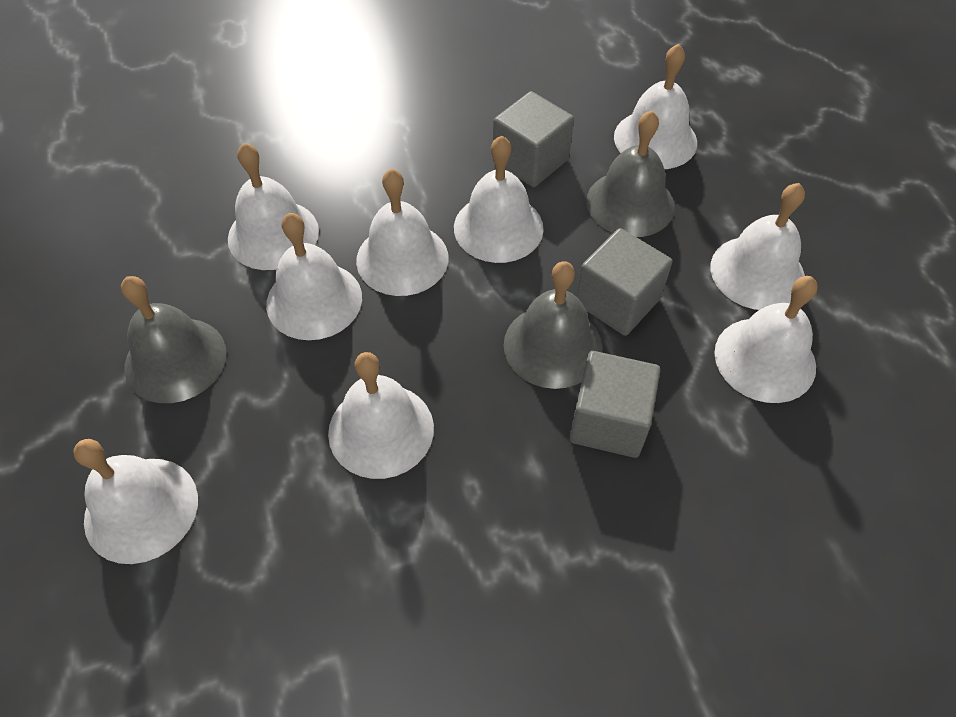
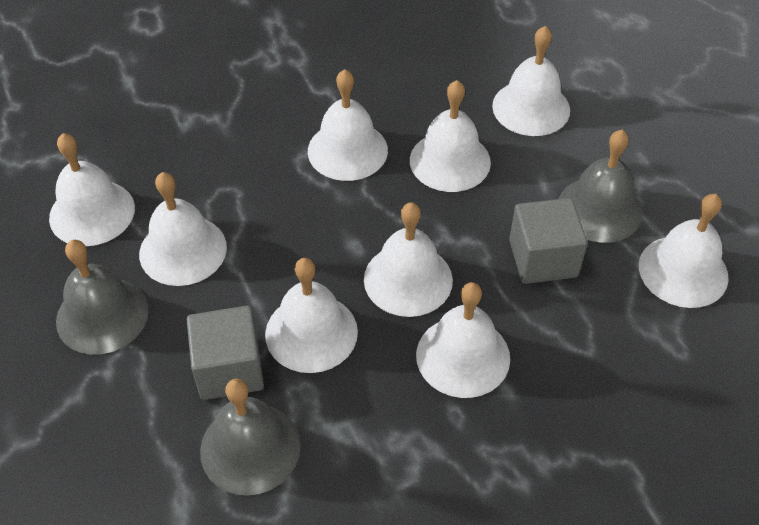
grey cube: 3 -> 2

